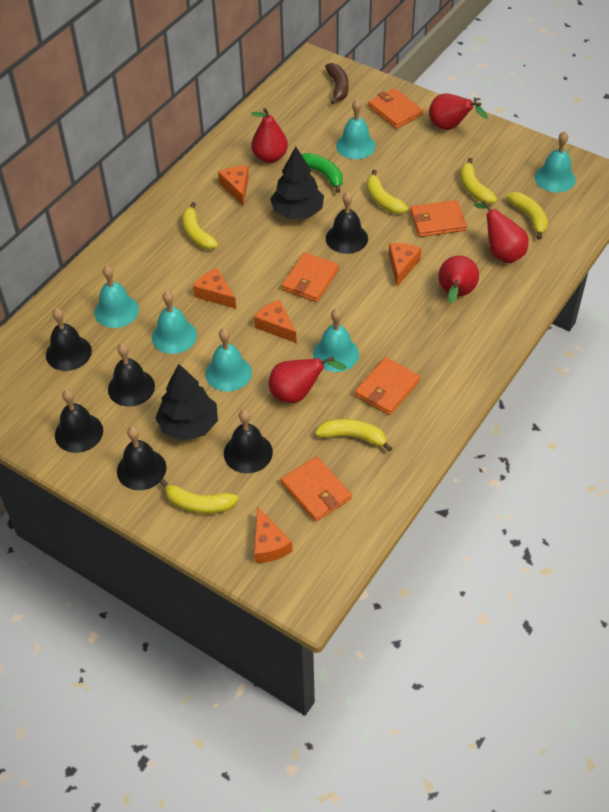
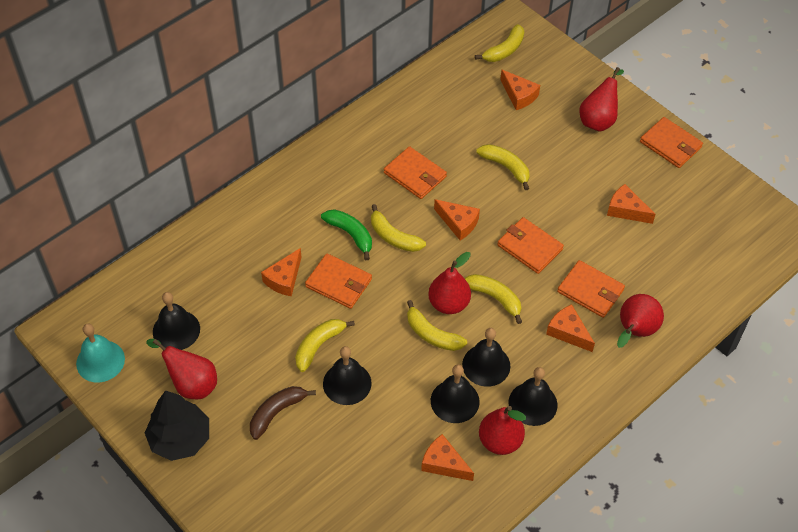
black bell: 6 -> 5
black tree: 2 -> 1
orange cheese: 5 -> 6
turquoise bell: 6 -> 1

